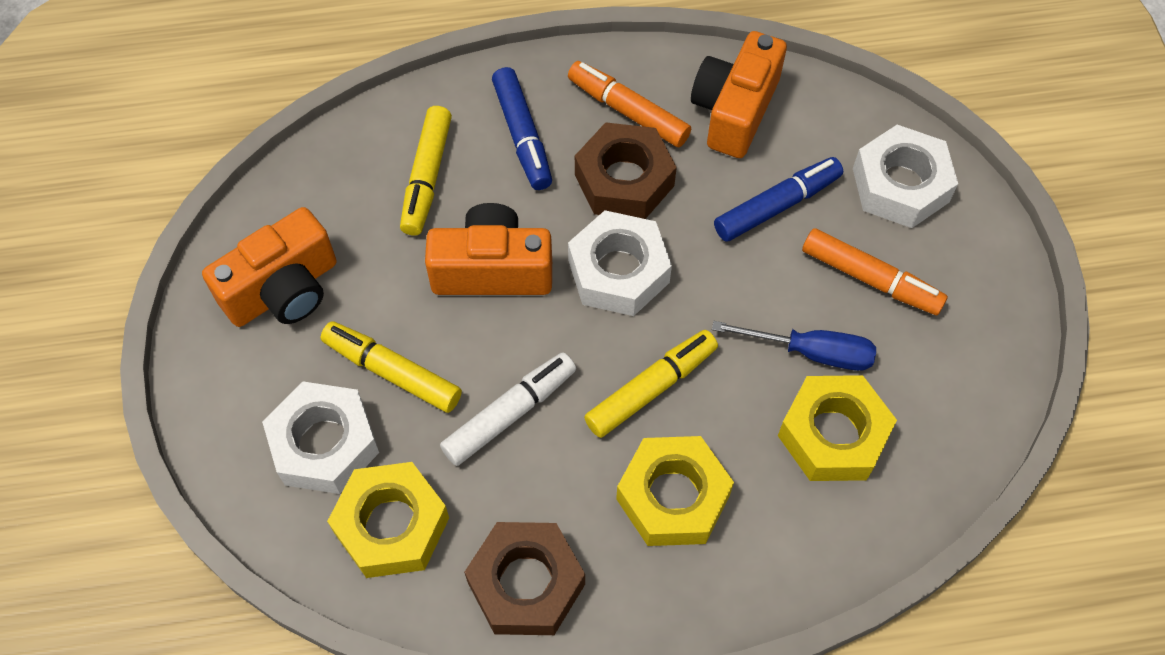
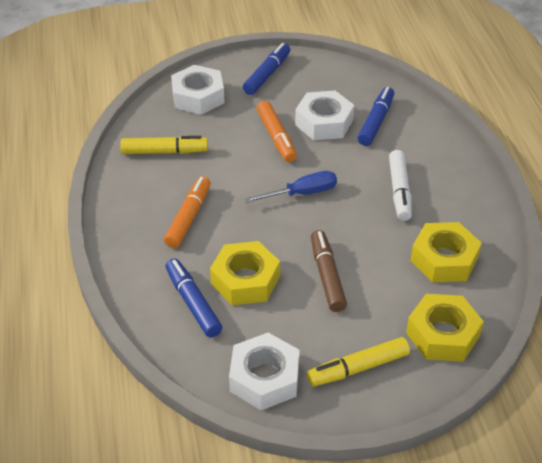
blue marker: 2 -> 3
brown marker: 0 -> 1
brown nut: 2 -> 0
orange camera: 3 -> 0
yellow marker: 3 -> 2

